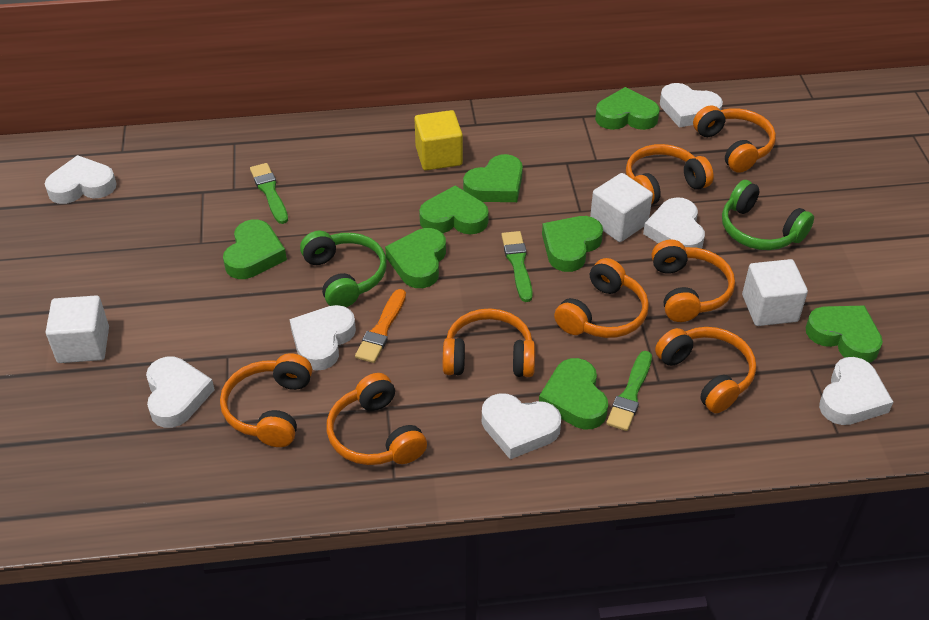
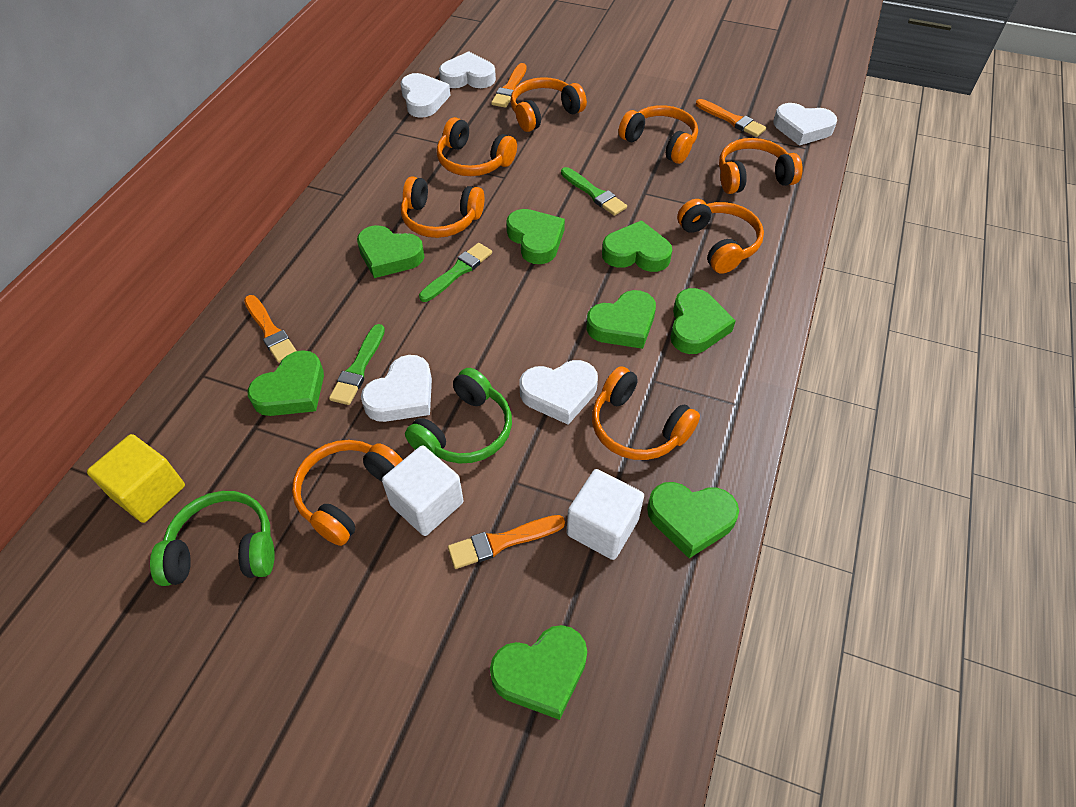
orange brush: 1 -> 4
white cube: 3 -> 2
white heart: 7 -> 5

